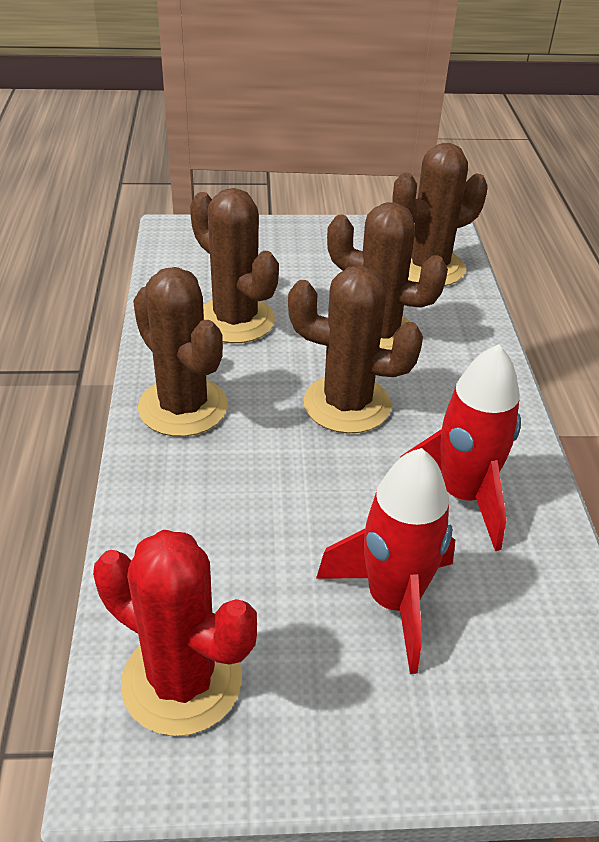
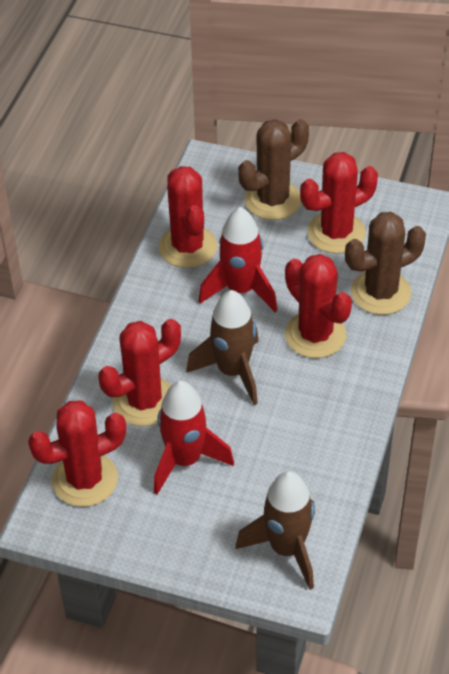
brown cactus: 5 -> 2
brown rocket: 0 -> 2
red cactus: 1 -> 5

